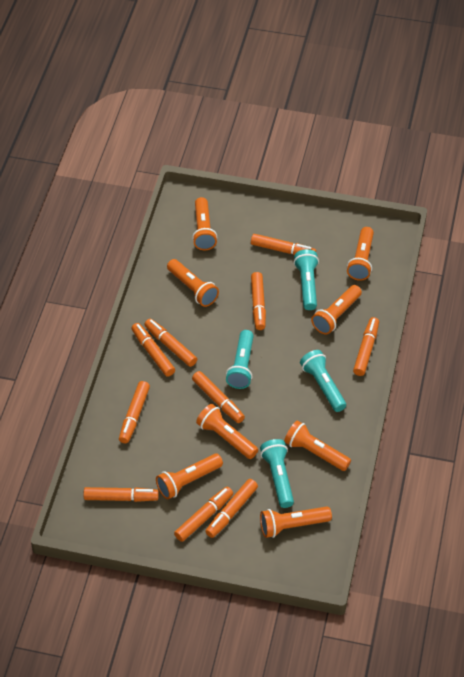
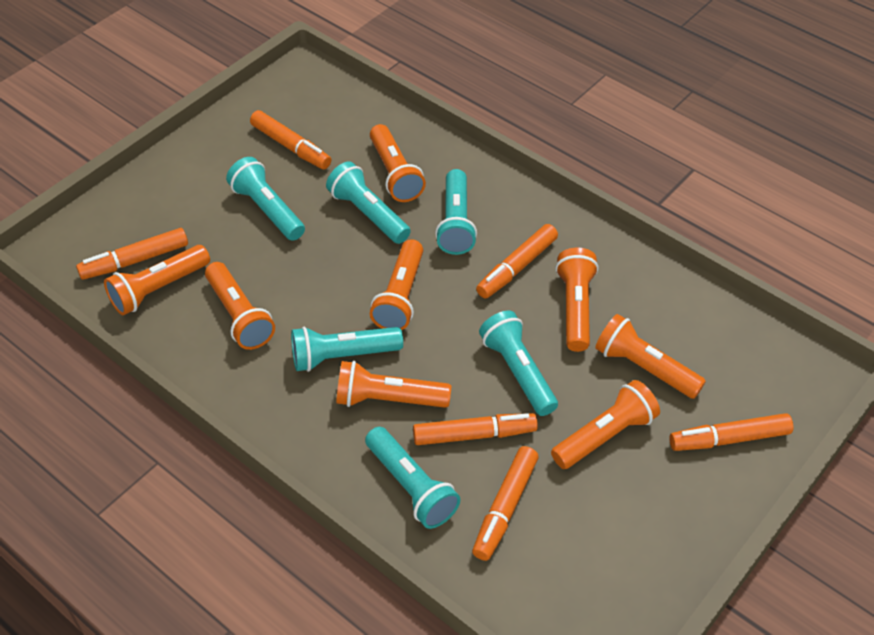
orange marker: 10 -> 6
turquoise flashlight: 4 -> 6

